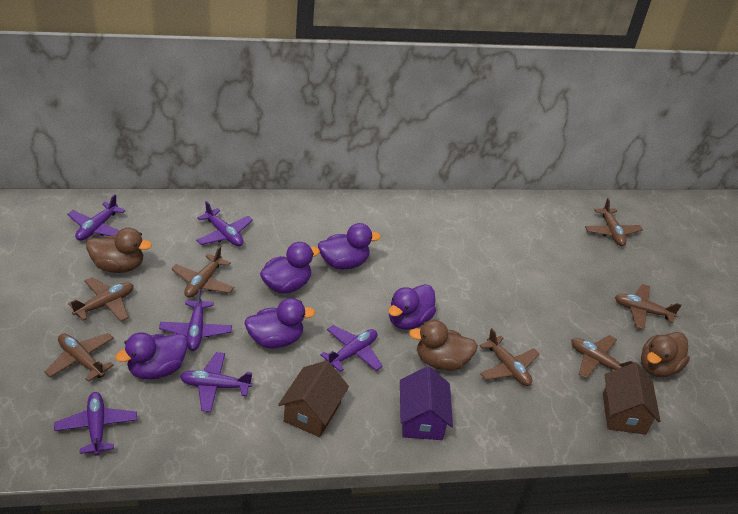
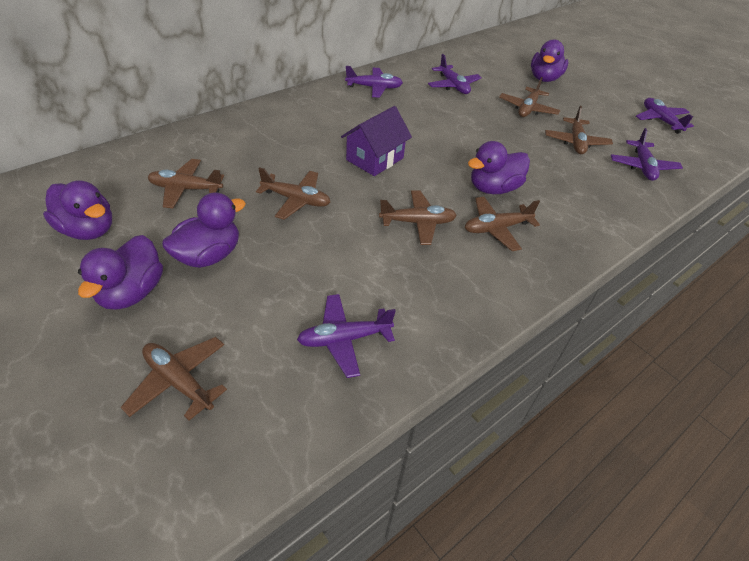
brown duck: 3 -> 0
brown house: 2 -> 0
purple plane: 6 -> 5

